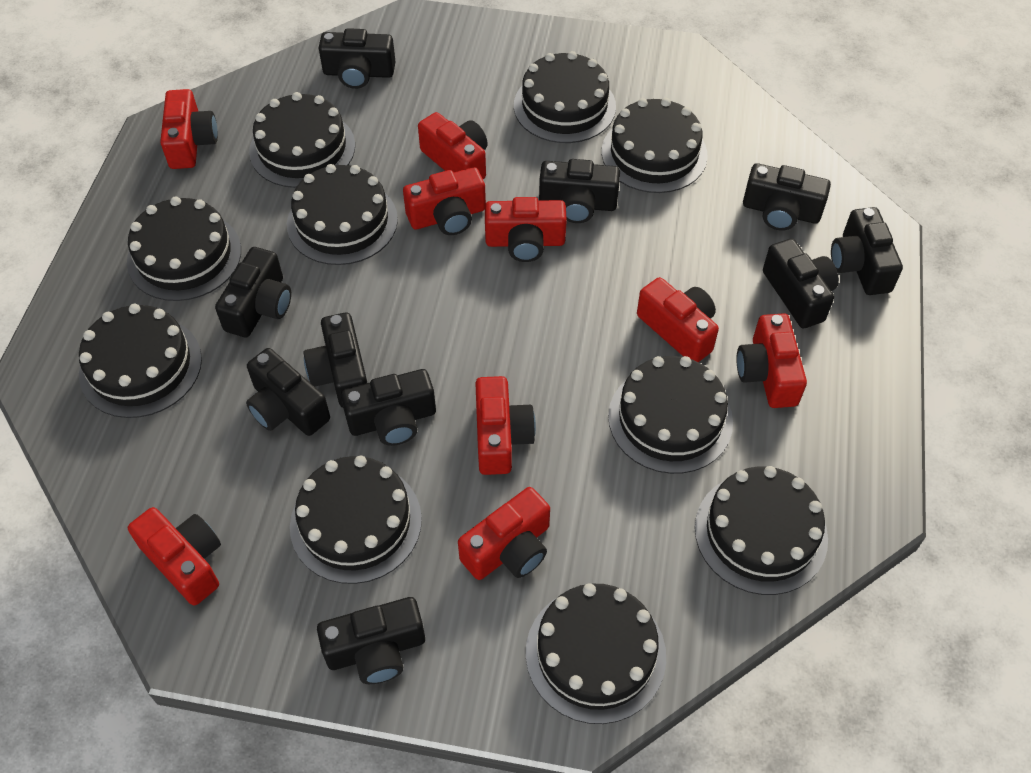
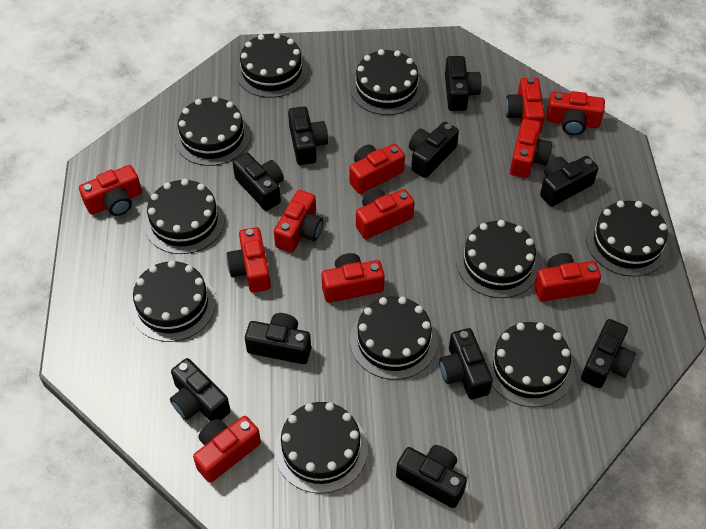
red camera: 9 -> 11

